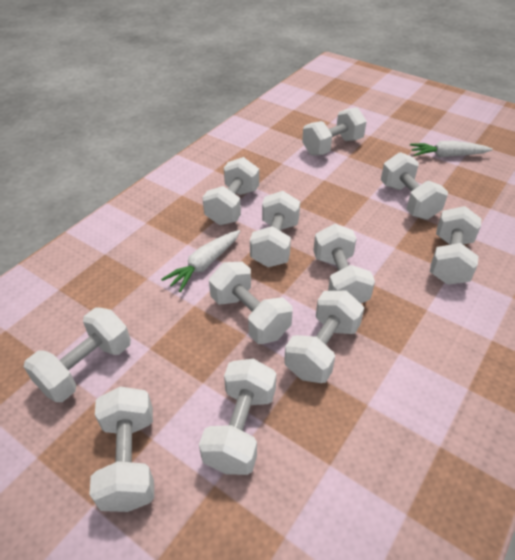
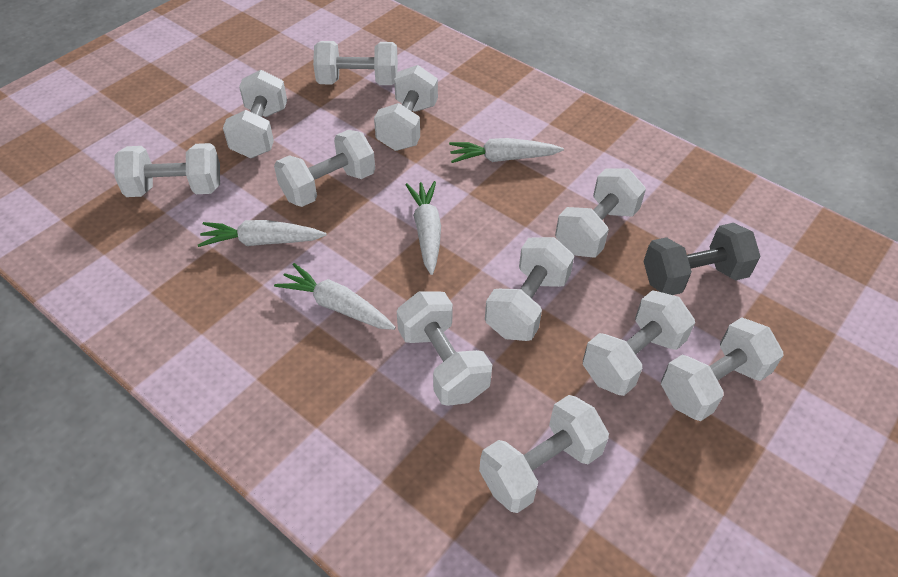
grey dumbbell: 0 -> 1
white carrot: 2 -> 4

